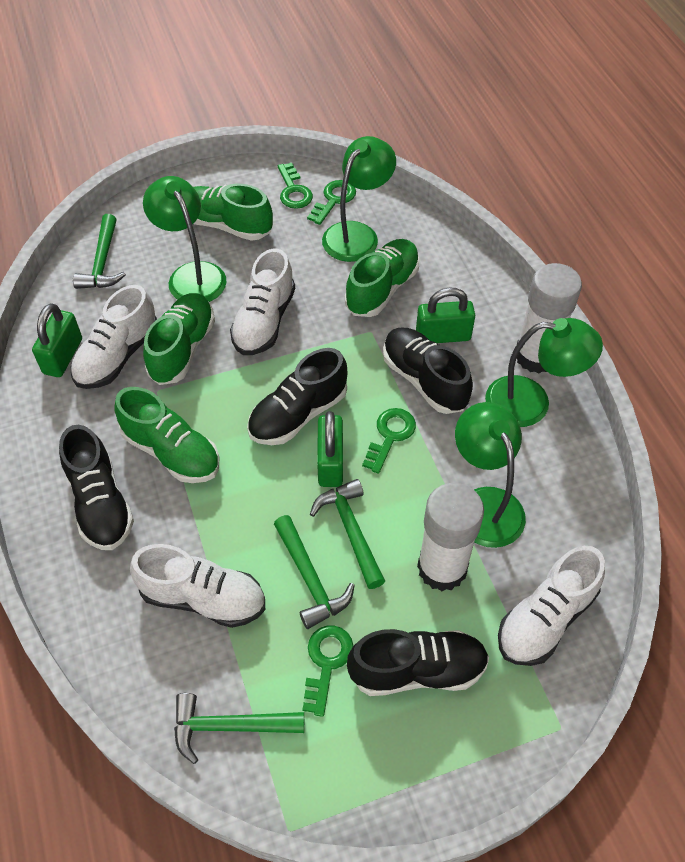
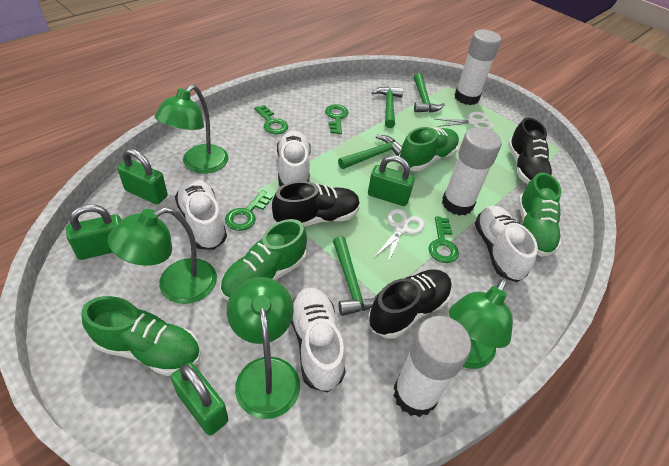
black shoe: 4 -> 3
green padlock: 3 -> 4
white glue stick: 2 -> 3
white scissors: 0 -> 2

